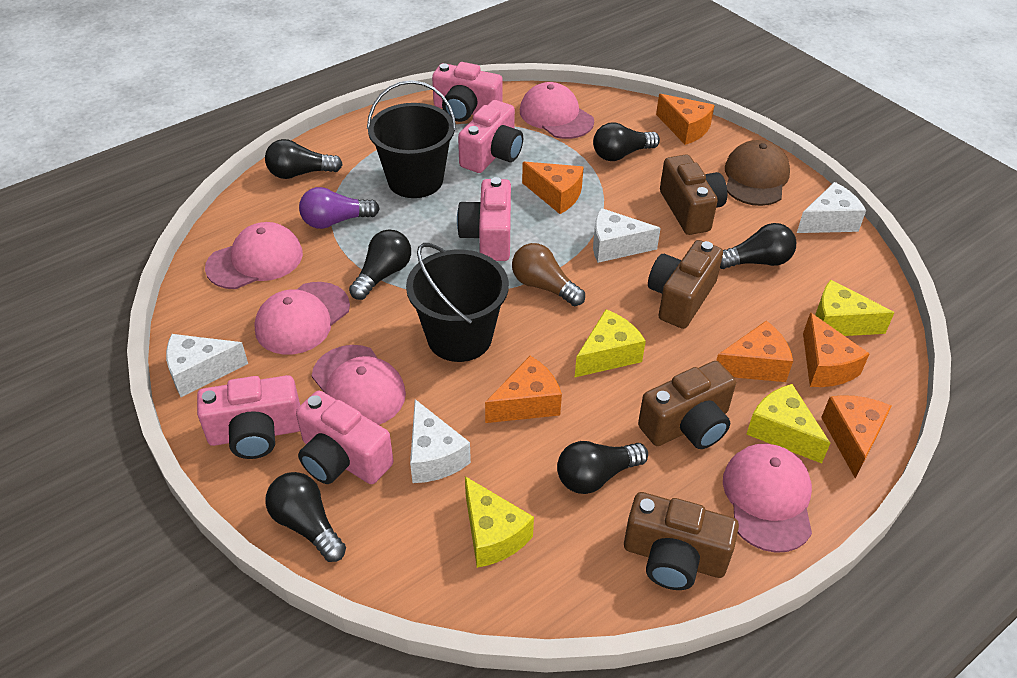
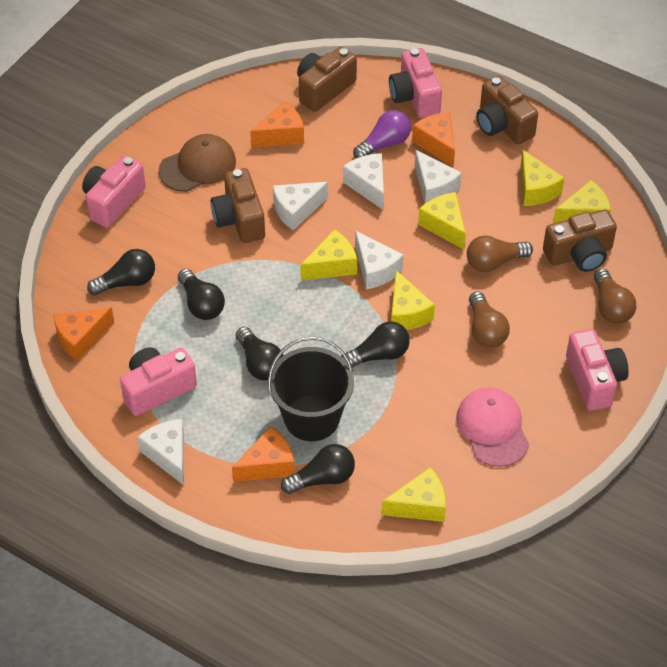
black bucket: 2 -> 1
black light bulb: 6 -> 5
brown light bulb: 1 -> 3
orange cheese: 6 -> 4
pink camera: 5 -> 4
pink cap: 5 -> 1
white cheese: 4 -> 5
yellow cheese: 4 -> 6

